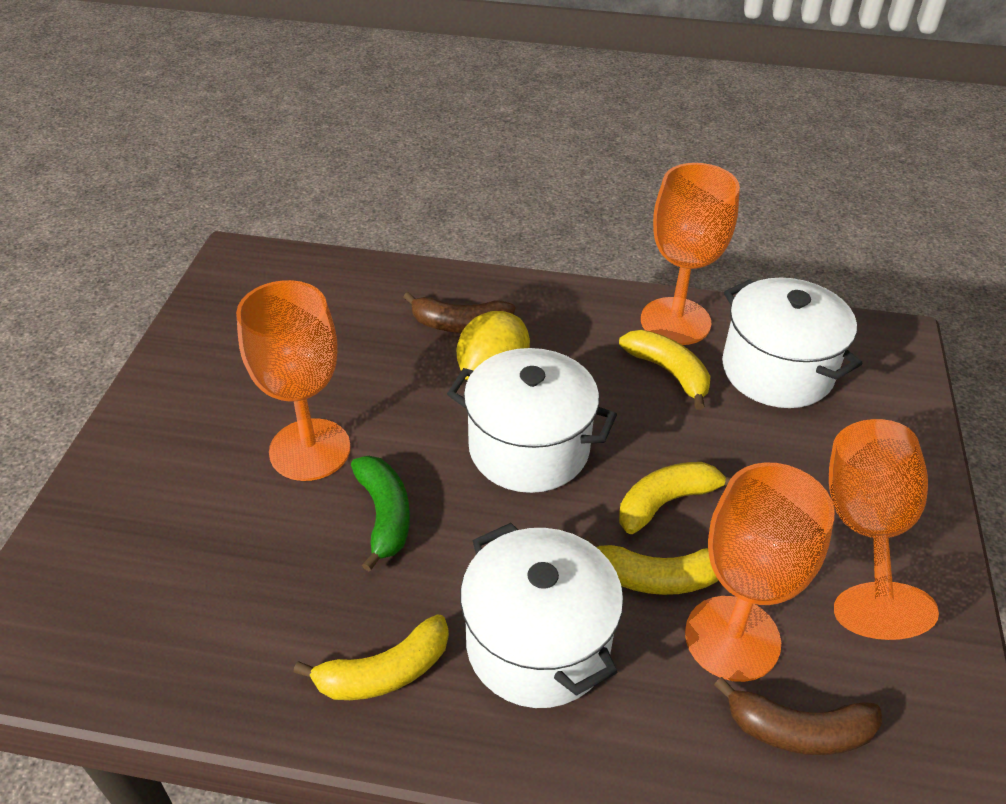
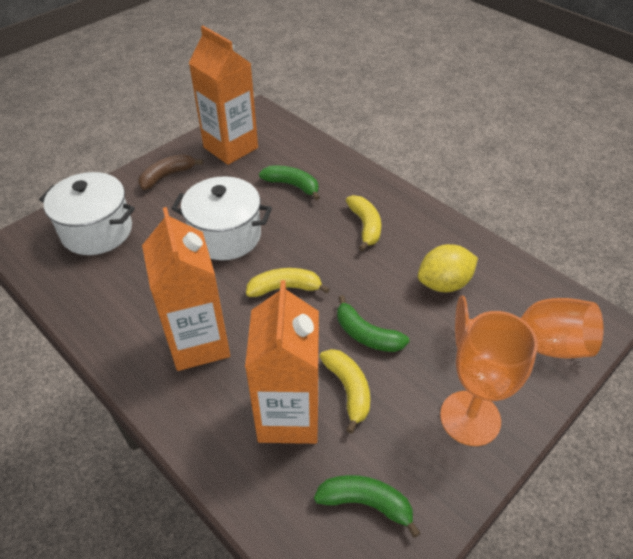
brown banana: 2 -> 1
green banana: 1 -> 3
orange carton: 0 -> 3
orange goblet: 4 -> 2
white pot: 3 -> 2
yellow banana: 4 -> 3

